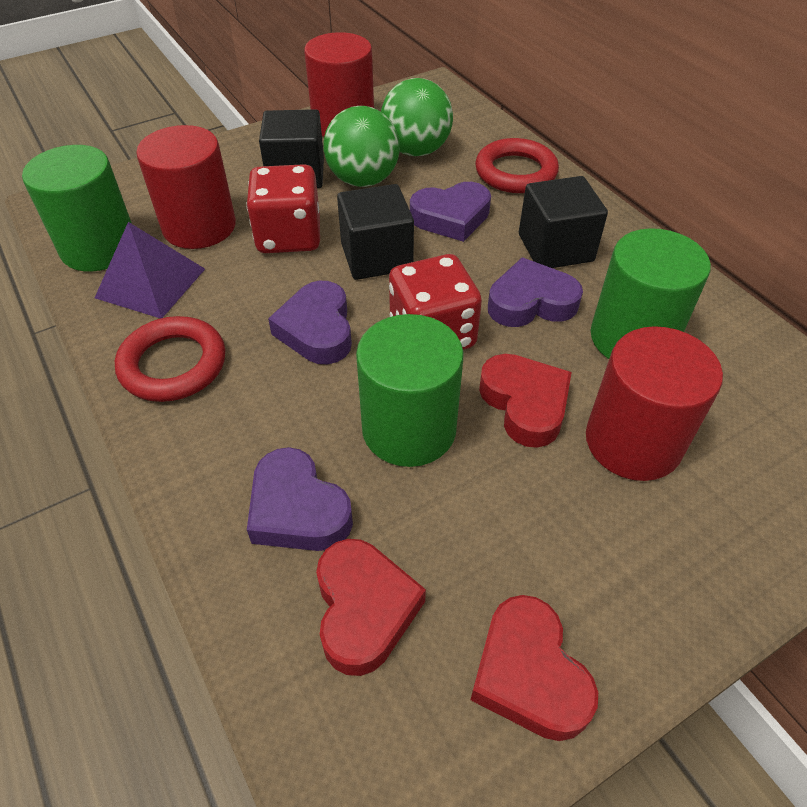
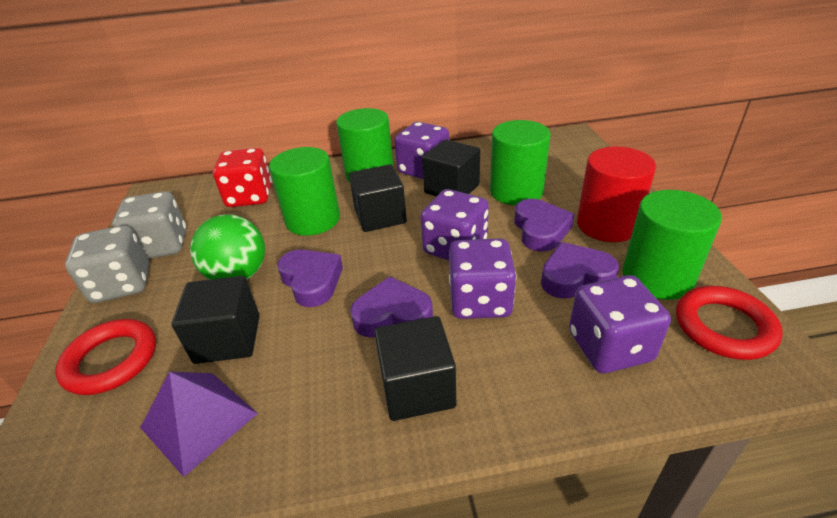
black cube: 3 -> 4
green ball: 2 -> 1
green cylinder: 3 -> 4
grey dice: 0 -> 2
purple dice: 0 -> 4
red cylinder: 3 -> 1
red dice: 2 -> 1
red heart: 3 -> 0

